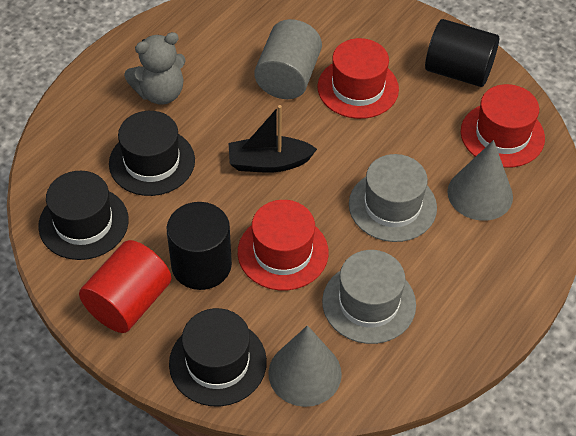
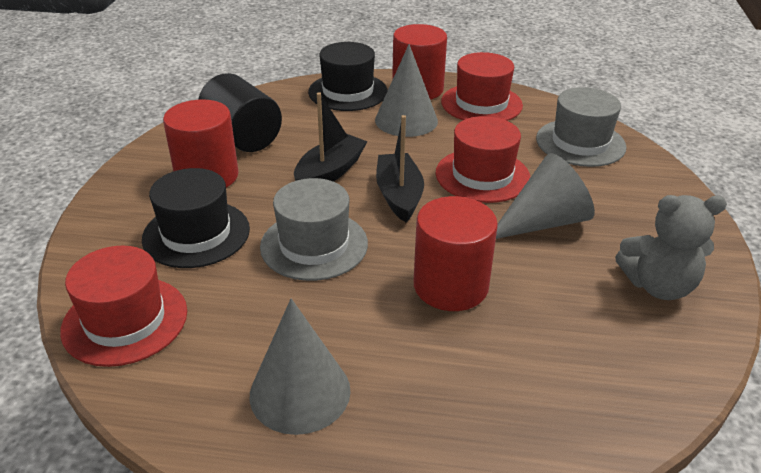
black boat: 1 -> 2
black cylinder: 2 -> 1
black hat: 3 -> 2
grey cone: 2 -> 3
grey cylinder: 1 -> 0
red cylinder: 1 -> 3

